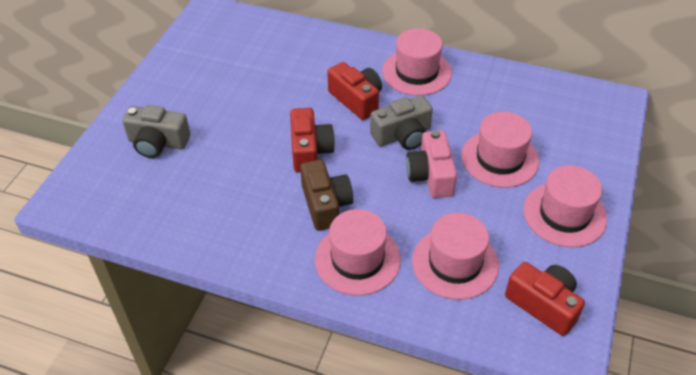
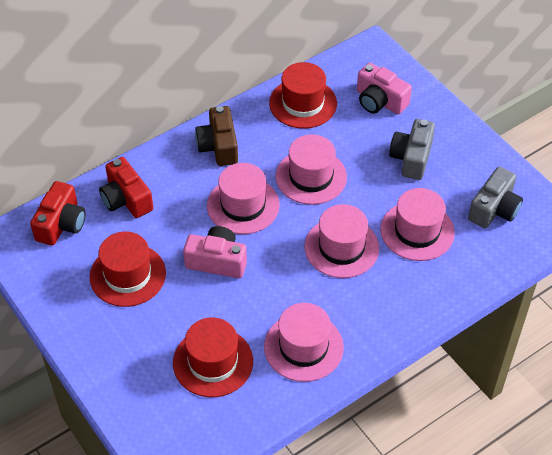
pink camera: 1 -> 2
red camera: 3 -> 2
red hat: 0 -> 3

